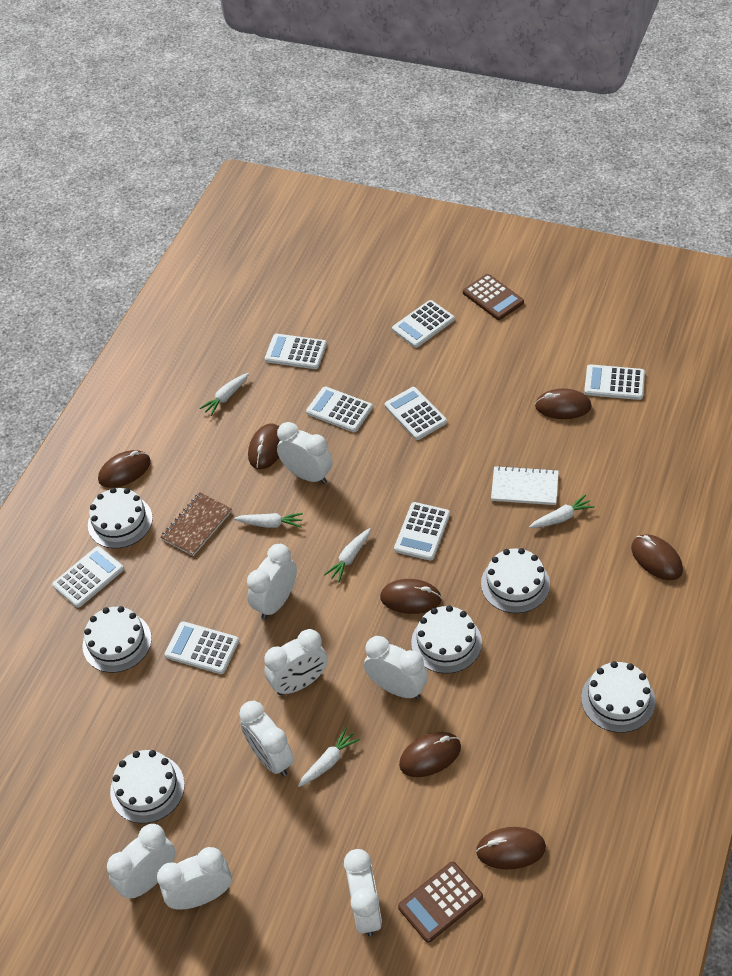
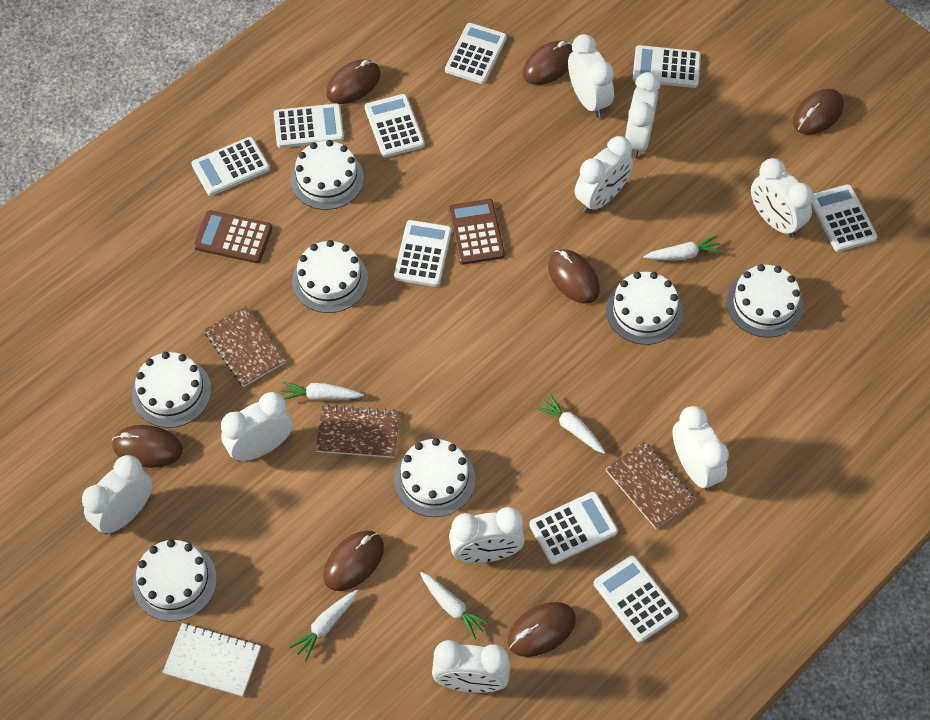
brown notebook: 1 -> 3
white cake: 6 -> 7
white calculator: 8 -> 9
white clock: 8 -> 9

